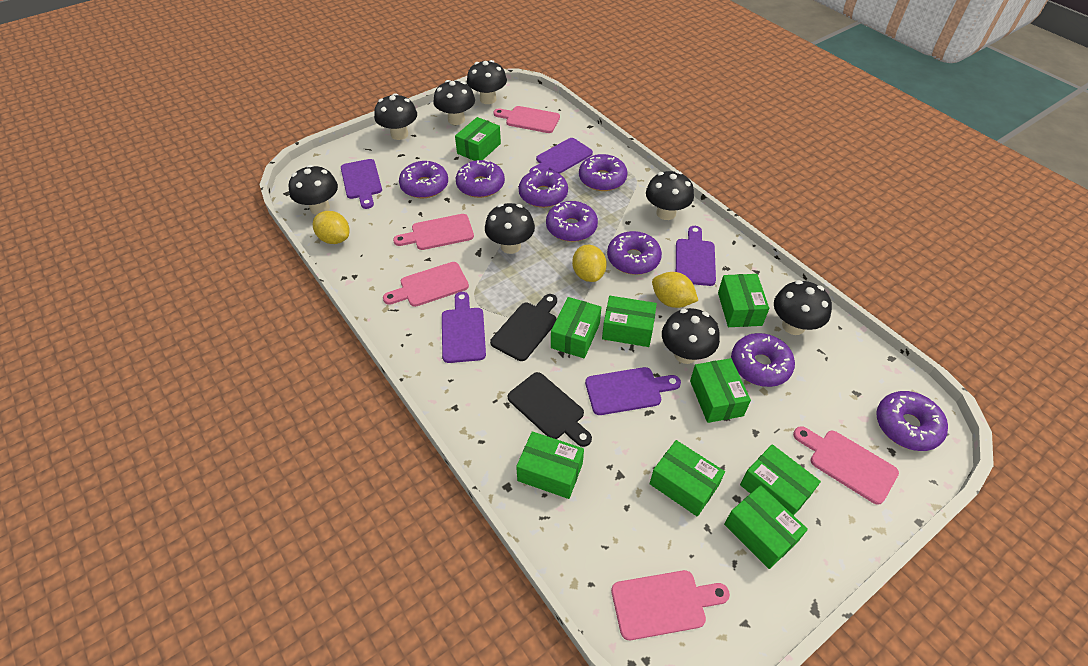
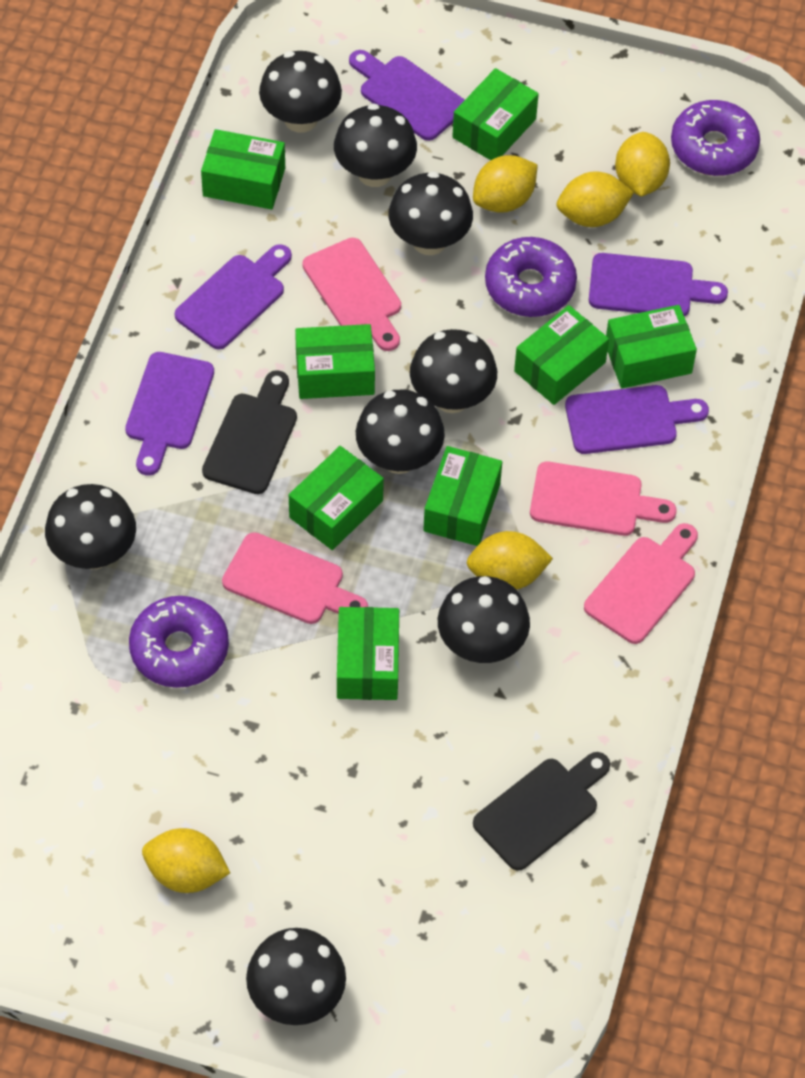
green box: 9 -> 8
pink cutting board: 5 -> 4
purple donut: 8 -> 3
yellow lemon: 3 -> 5

